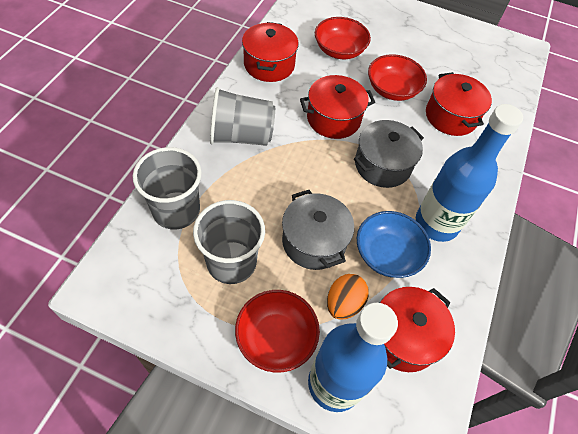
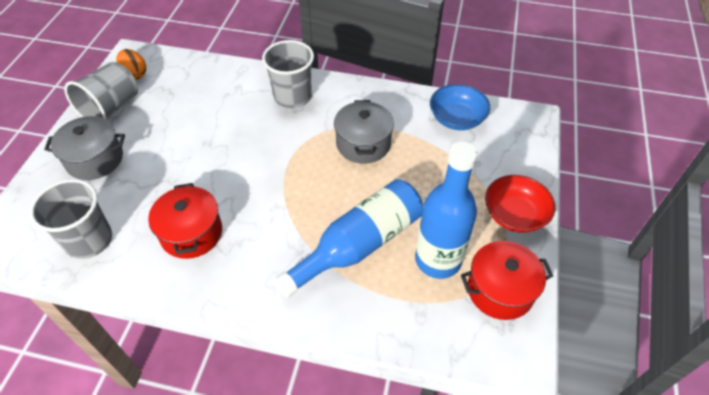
red bowl: 3 -> 1
red pot: 4 -> 2

